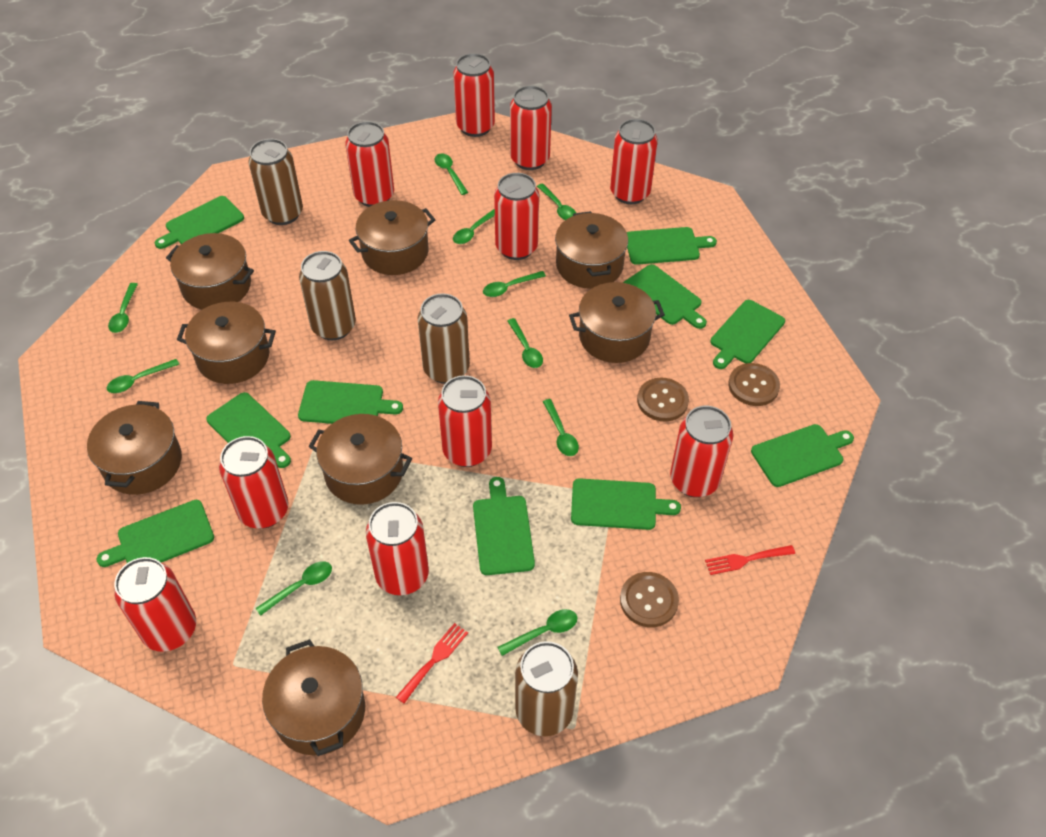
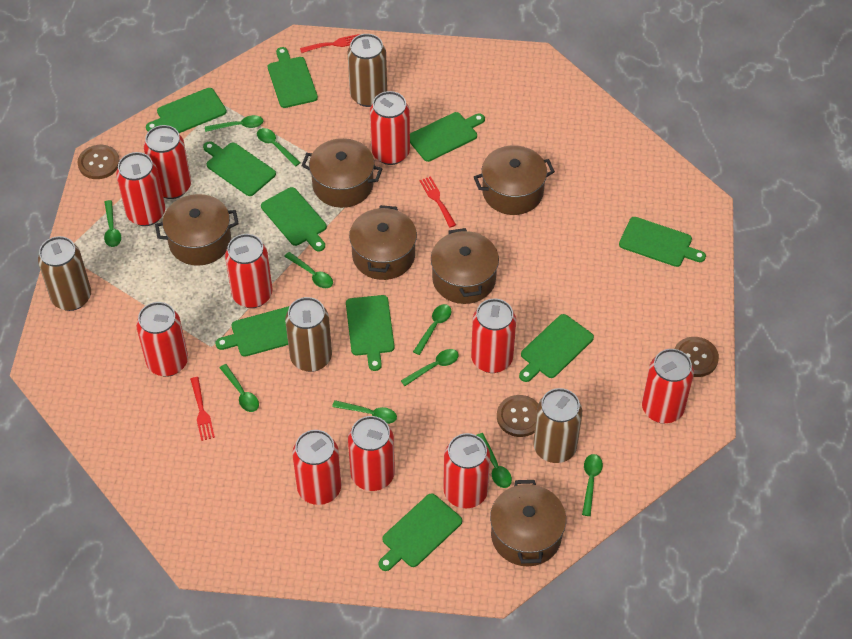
brown pot: 8 -> 6
red fork: 2 -> 3

